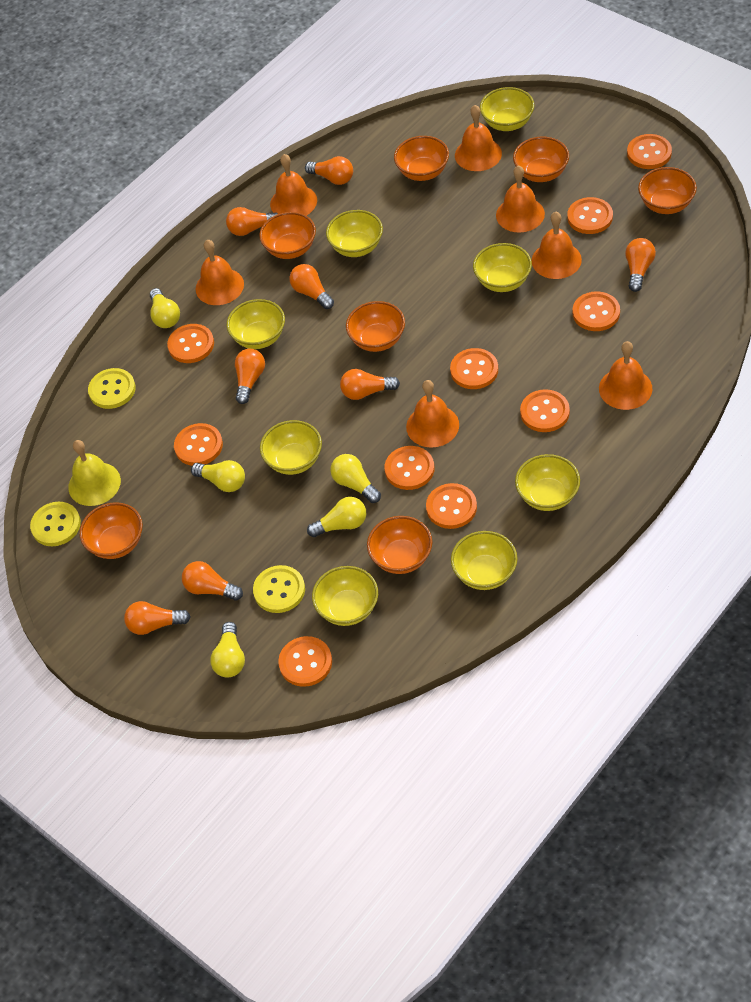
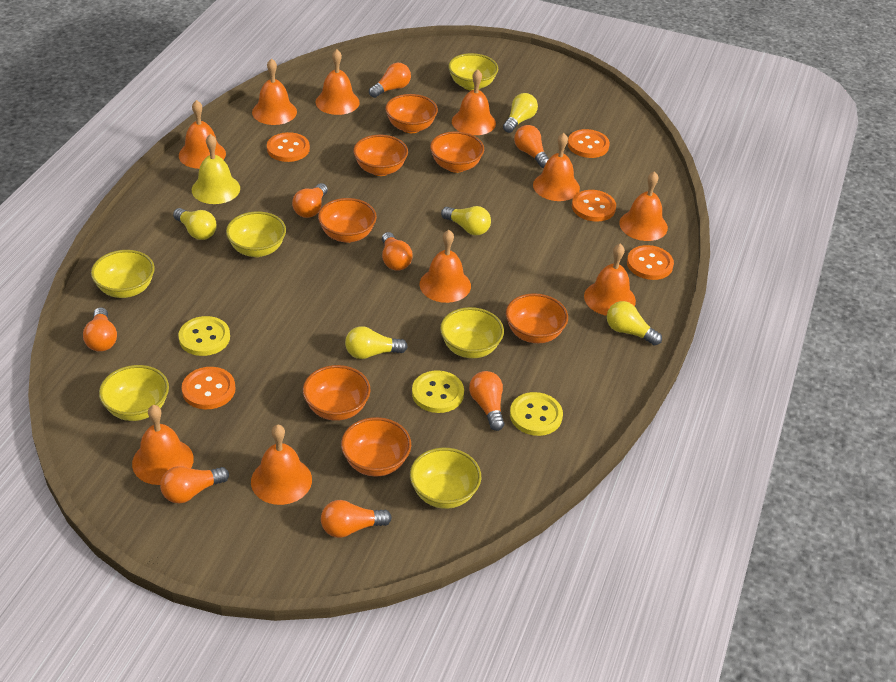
orange bell: 7 -> 10
orange button: 10 -> 5
yellow bowl: 8 -> 6

